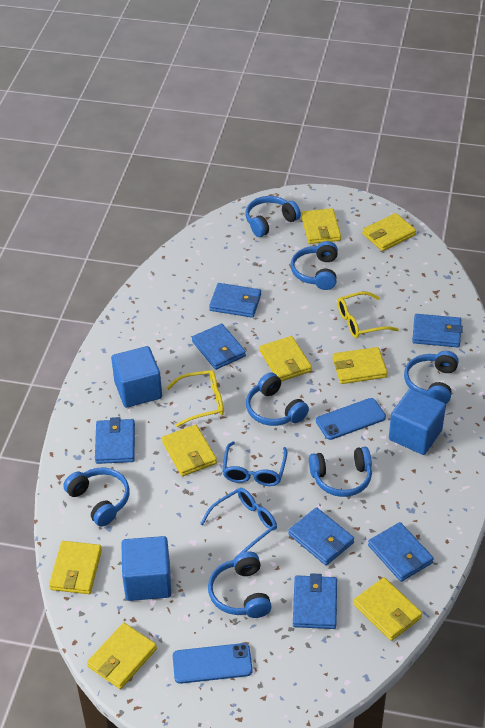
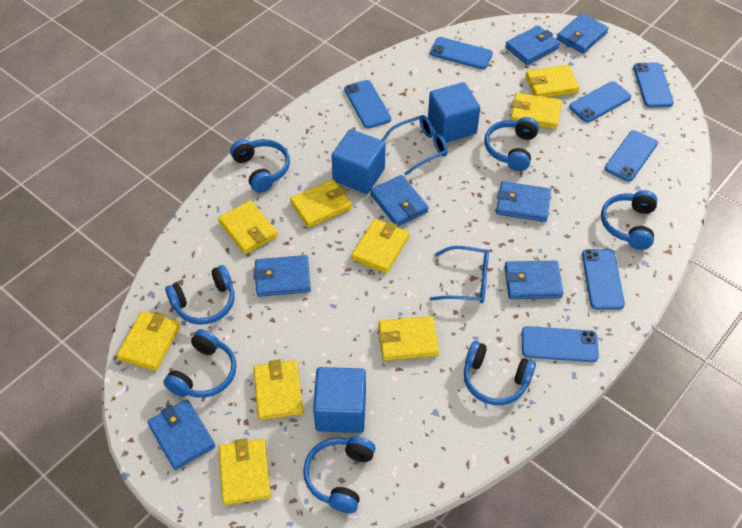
blue phone: 2 -> 7
yellow glasses: 2 -> 0
yellow wallet: 8 -> 9

